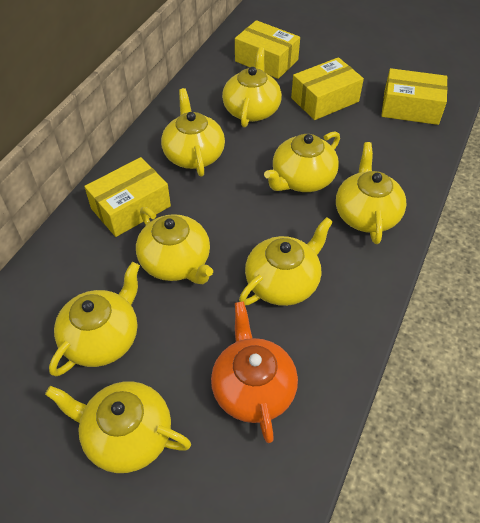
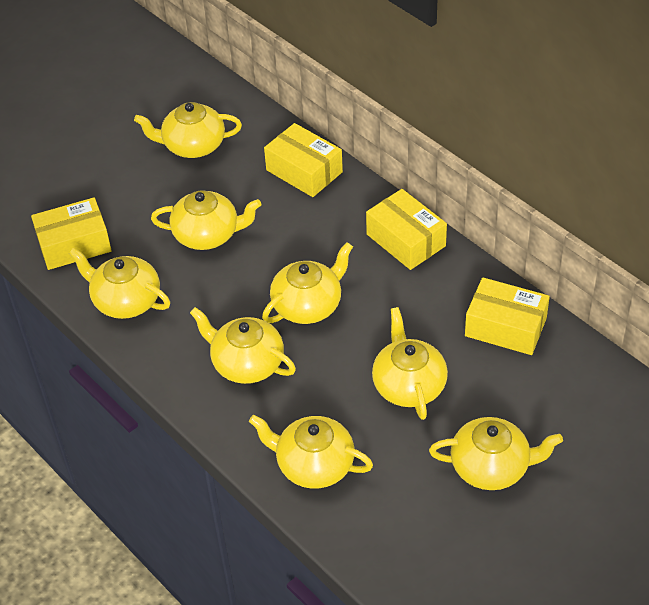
orange teapot: 1 -> 0

